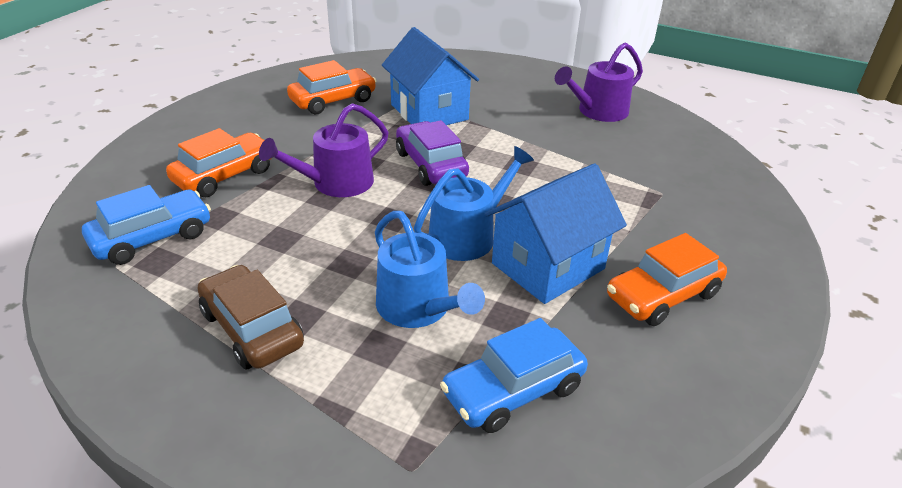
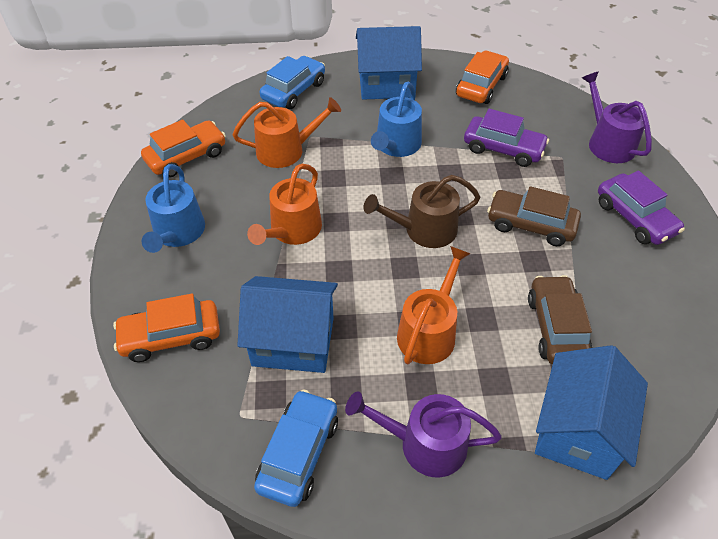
blue house: 2 -> 3
brown car: 1 -> 2
brown watering can: 0 -> 1
orange watering can: 0 -> 3
purple car: 1 -> 2

